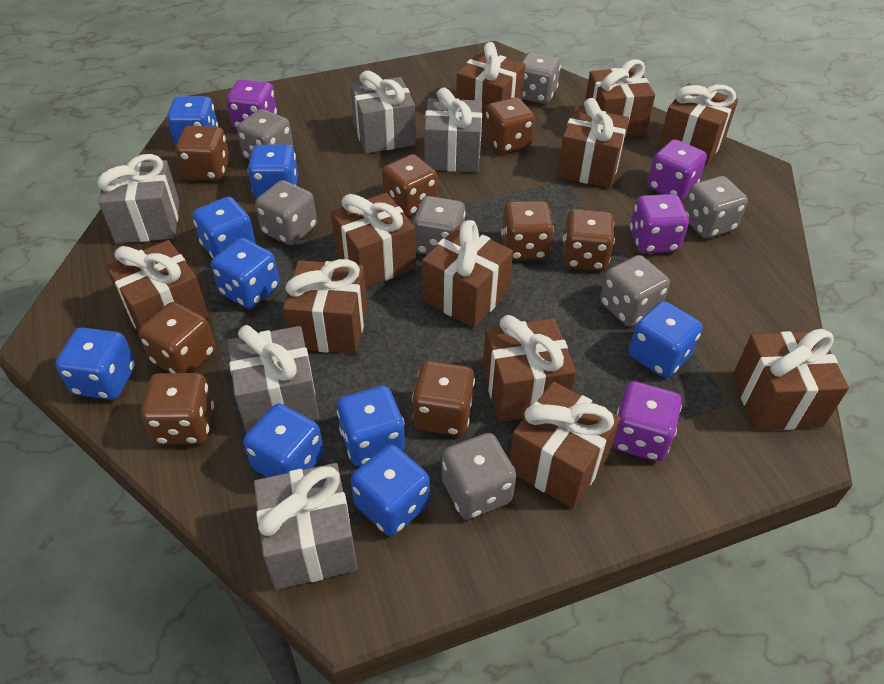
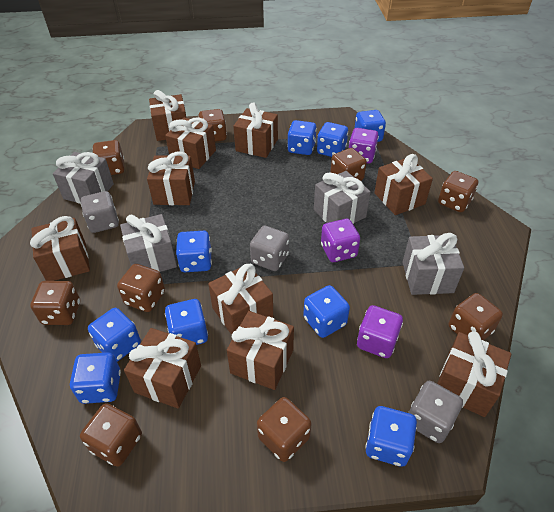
brown dice: 8 -> 9
brown gift: 11 -> 10
grey dice: 7 -> 3
grey gift: 5 -> 4
purple dice: 4 -> 3

